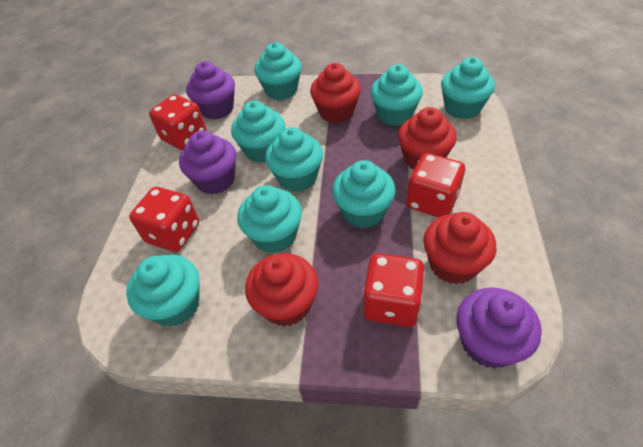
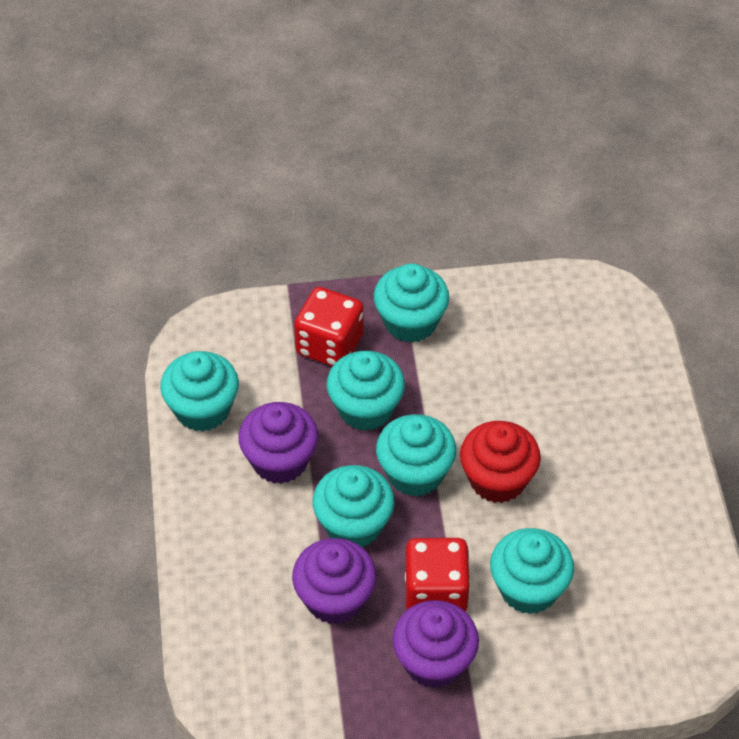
red cupcake: 4 -> 1
red dice: 4 -> 2
turquoise cupcake: 8 -> 6

